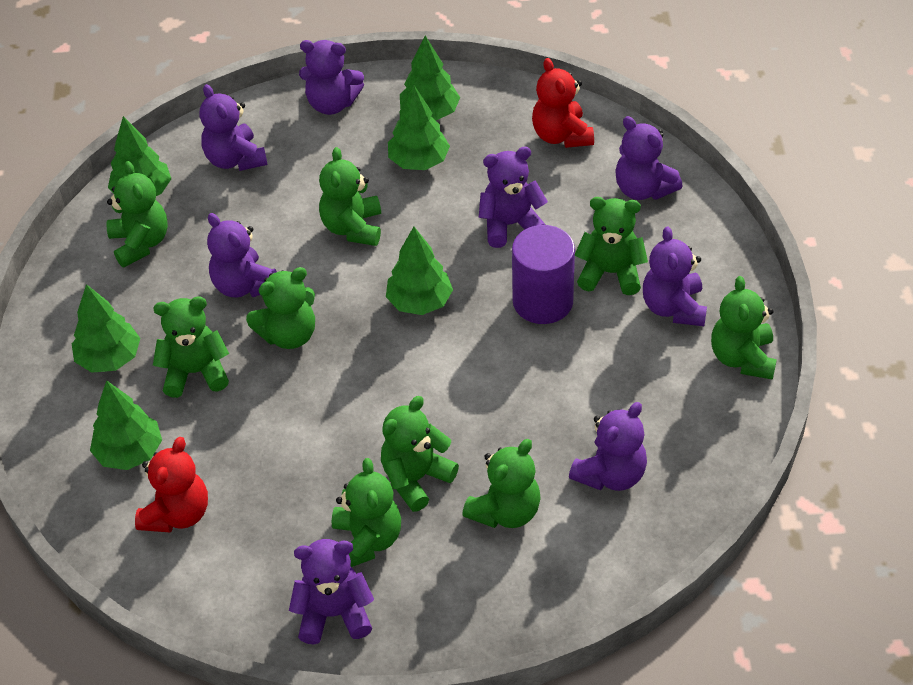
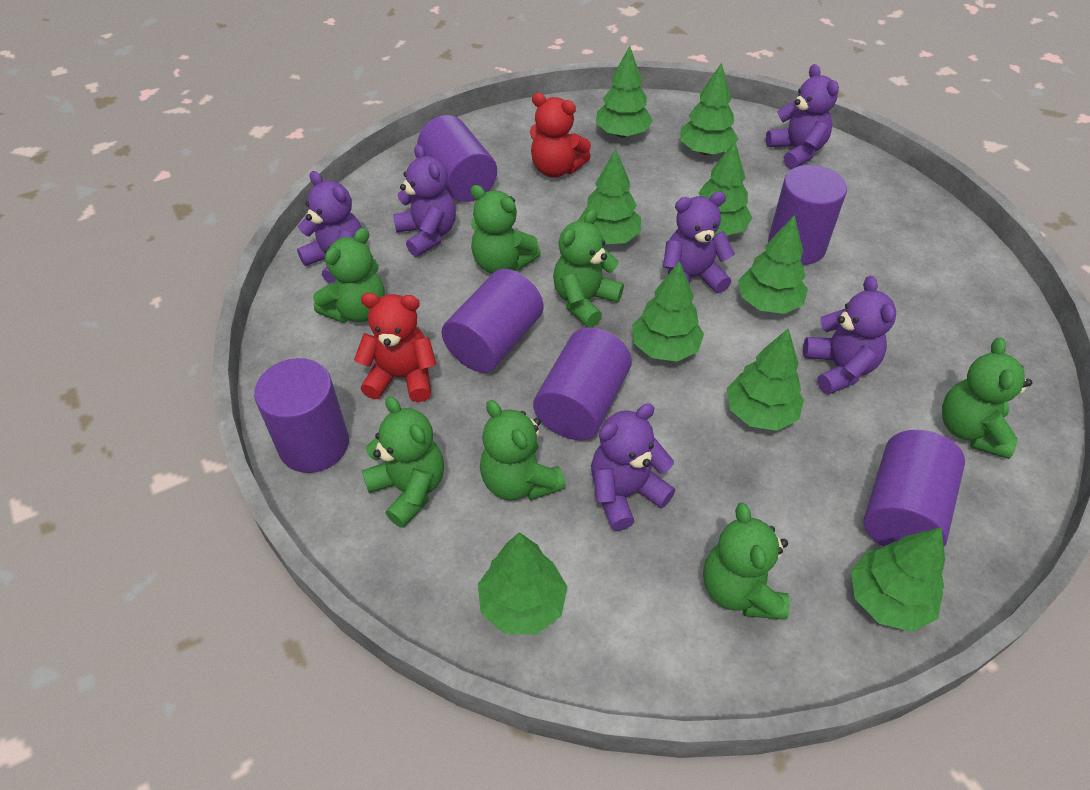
green teddy bear: 9 -> 7
green tree: 6 -> 9
purple cylinder: 1 -> 6
purple teddy bear: 8 -> 6

